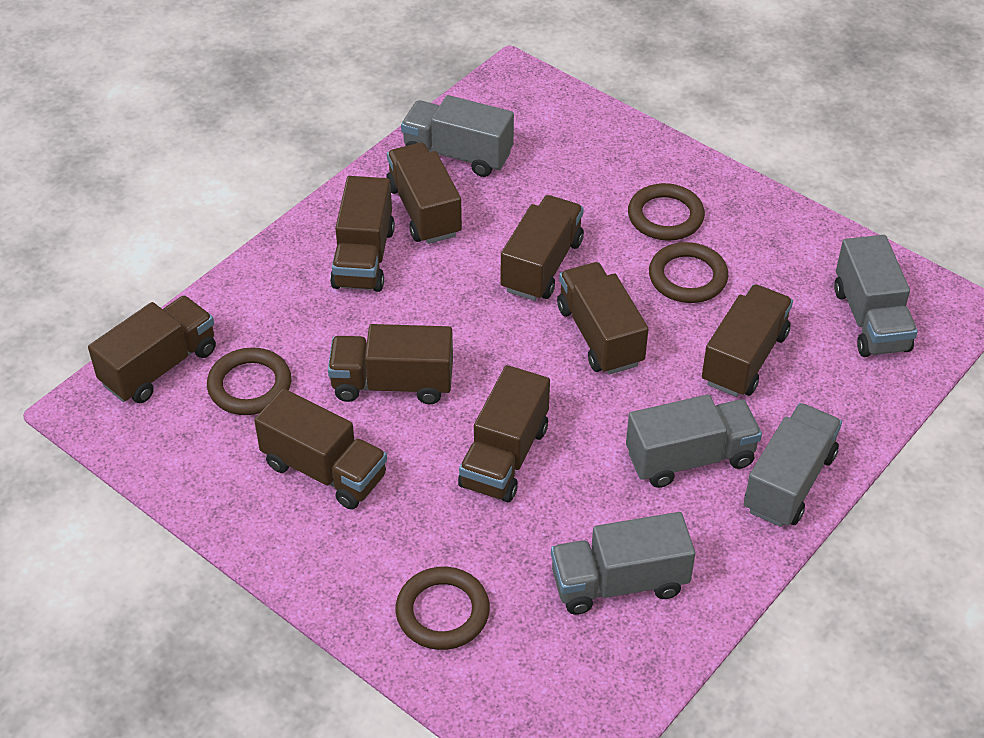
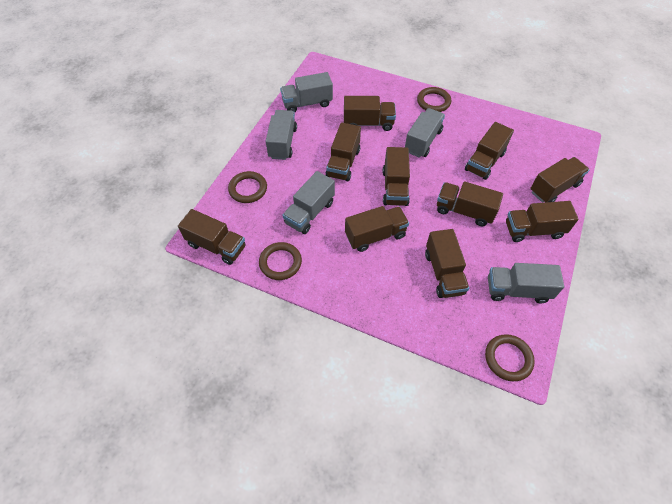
brown truck: 9 -> 10

